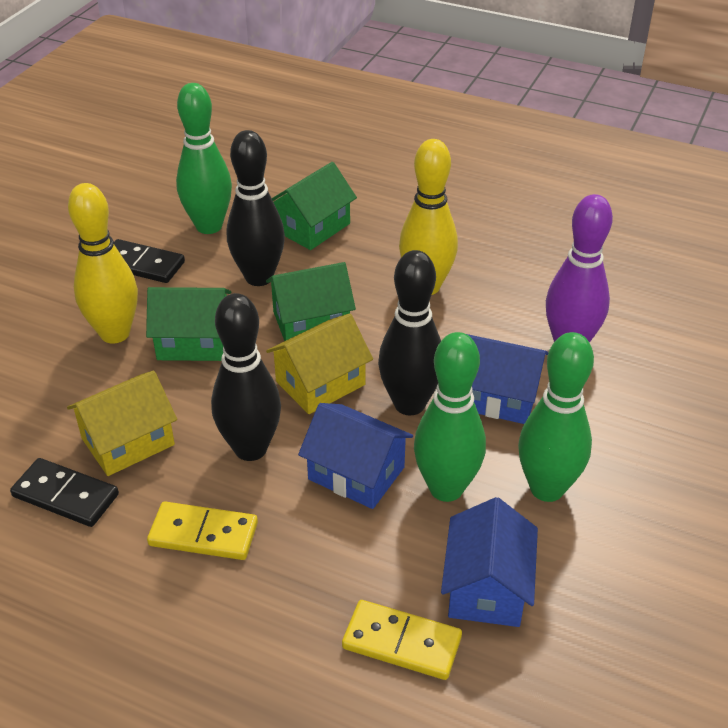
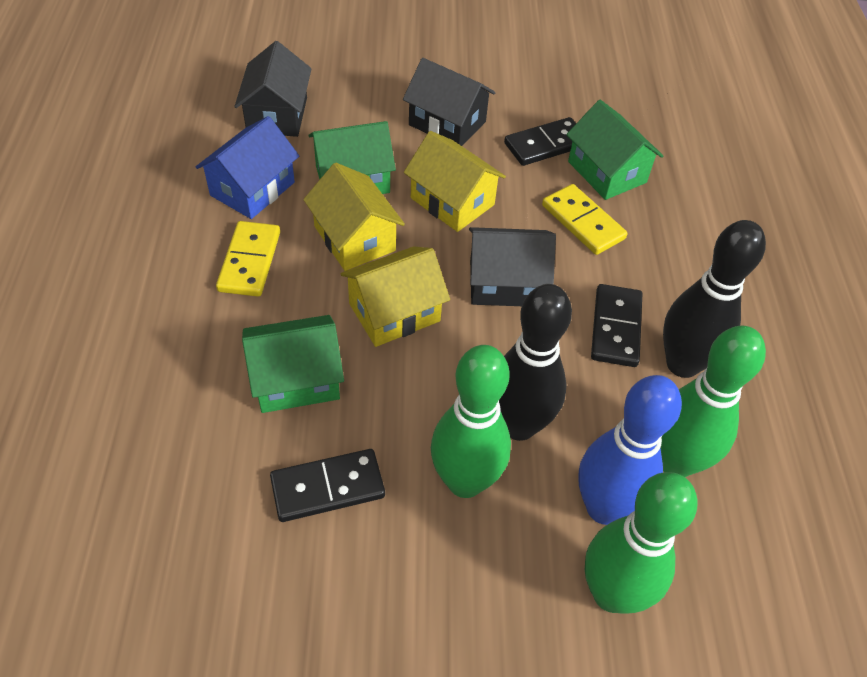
black bowling pin: 3 -> 2
black domino: 2 -> 3
black house: 0 -> 3
blue bowling pin: 0 -> 1
blue house: 3 -> 1
purple bowling pin: 1 -> 0
yellow bowling pin: 2 -> 0
yellow house: 2 -> 3

